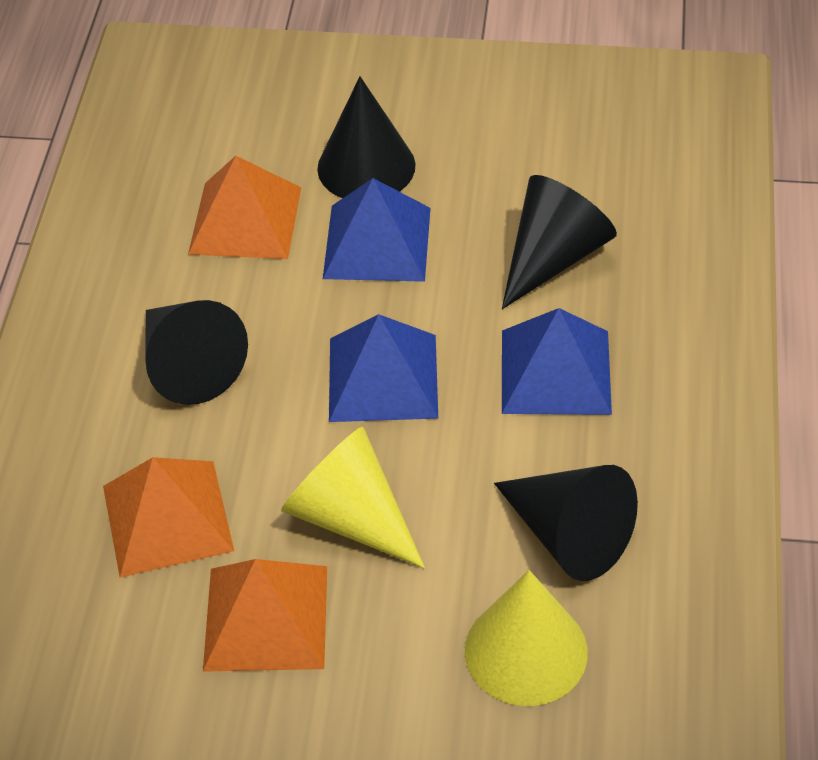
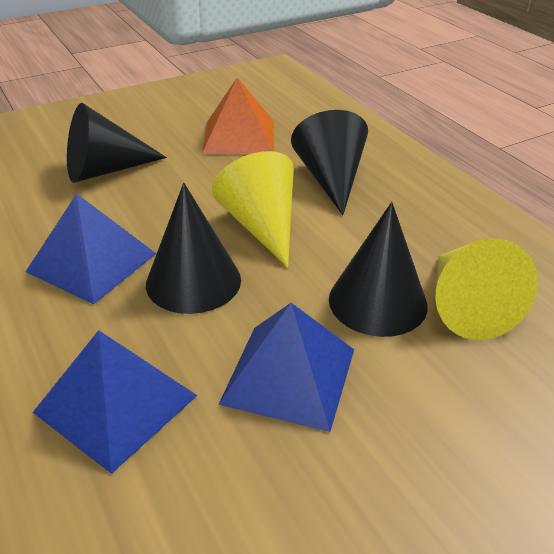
orange pyramid: 3 -> 1

